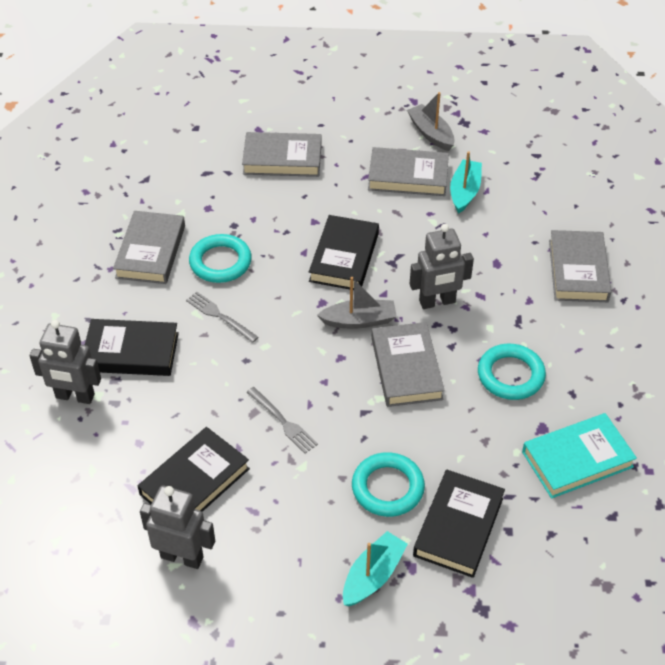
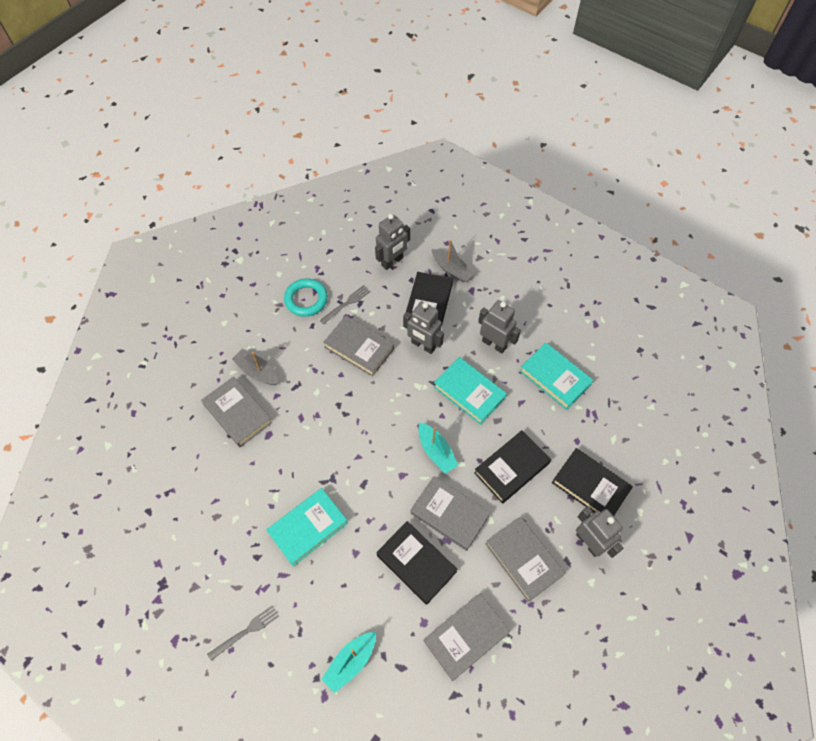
grey robot: 3 -> 4
turquoise book: 1 -> 3
turquoise ring: 3 -> 1

